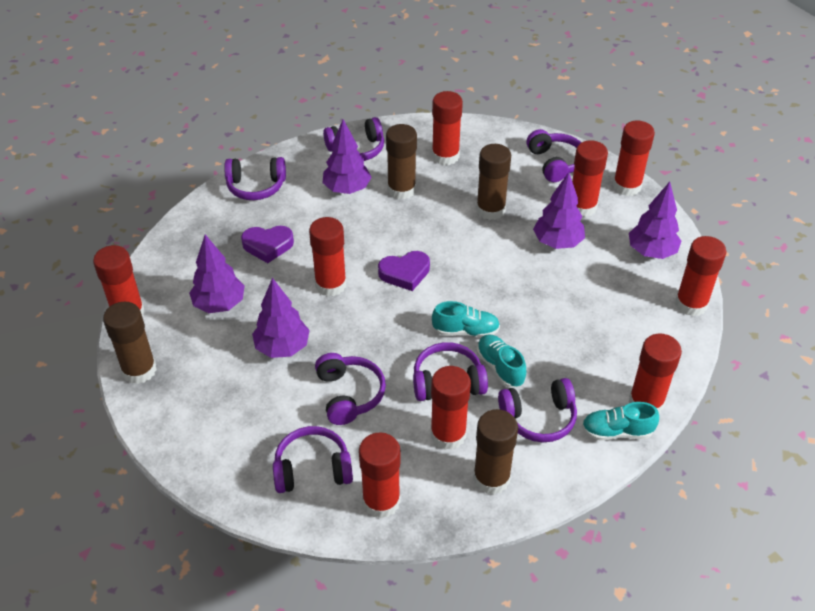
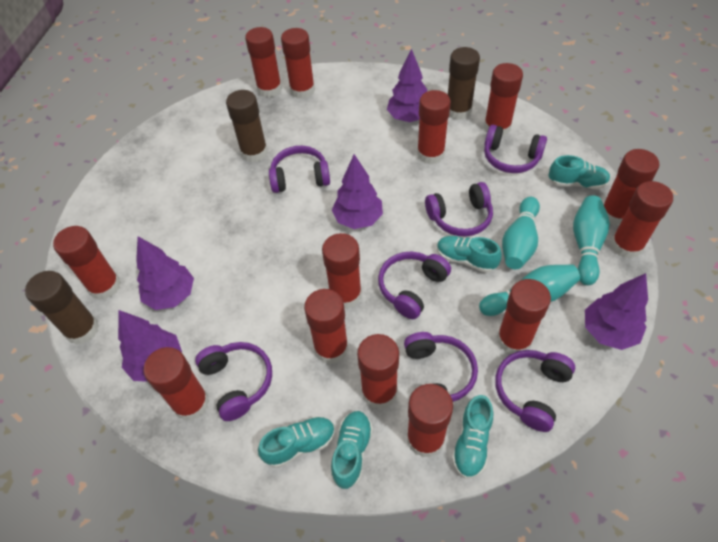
brown glue stick: 4 -> 3
purple heart: 2 -> 0
red glue stick: 9 -> 13
turquoise bowling pin: 0 -> 3
turquoise shoe: 3 -> 5

